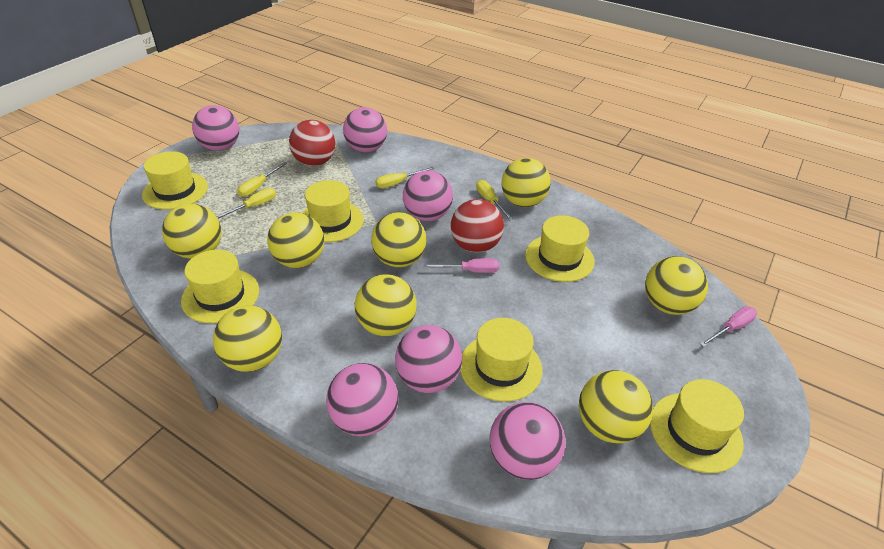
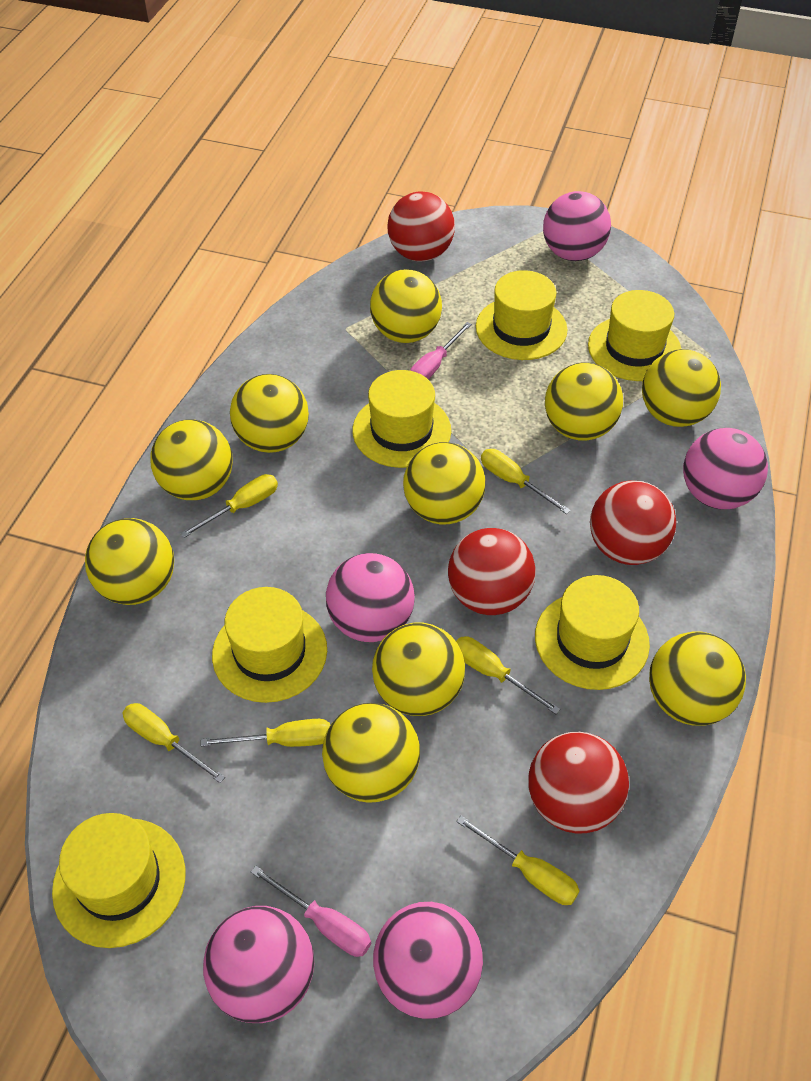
pink ball: 6 -> 5
red ball: 2 -> 4
yellow ball: 8 -> 10
yellow screwdriver: 4 -> 6

